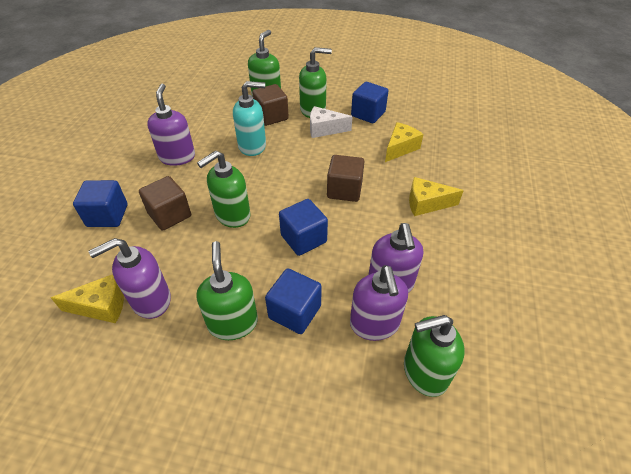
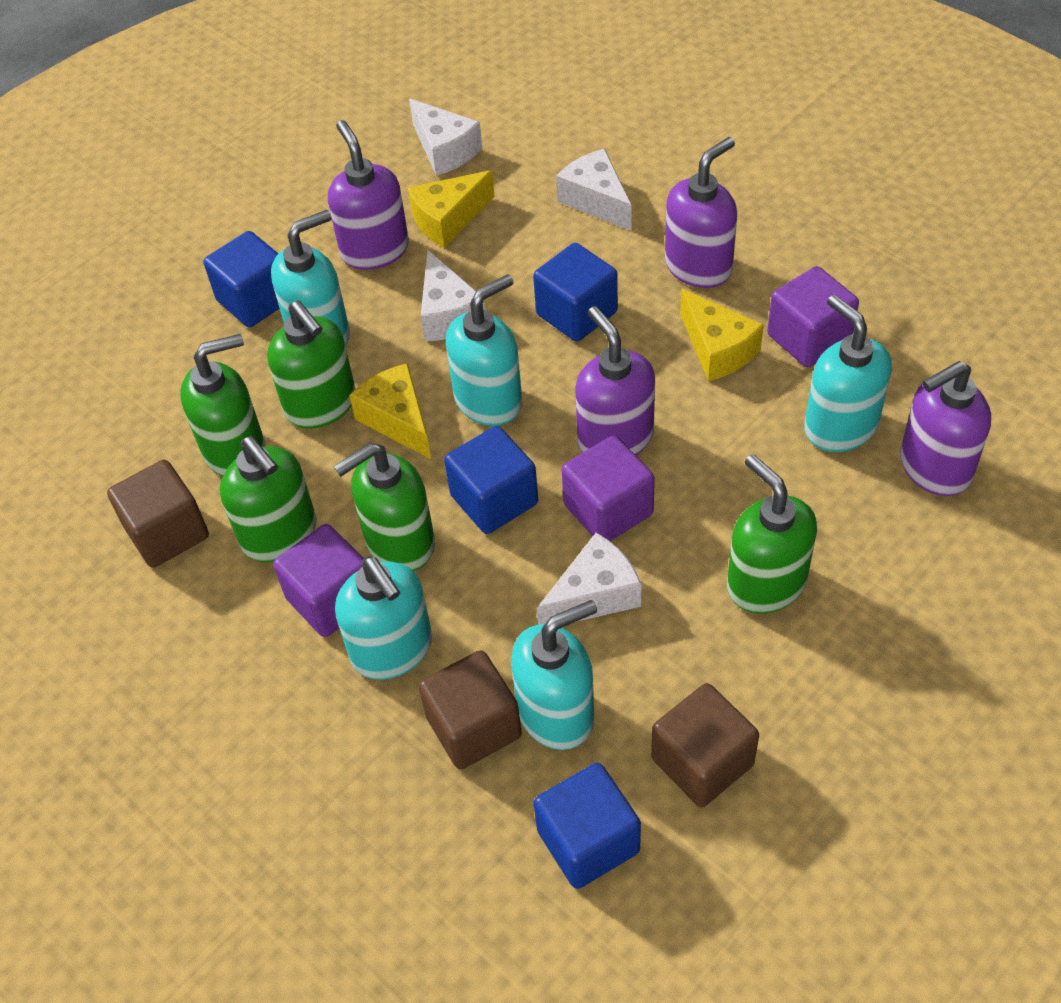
purple cube: 0 -> 3
turquoise soap dispenser: 1 -> 5
white cheese: 1 -> 4

